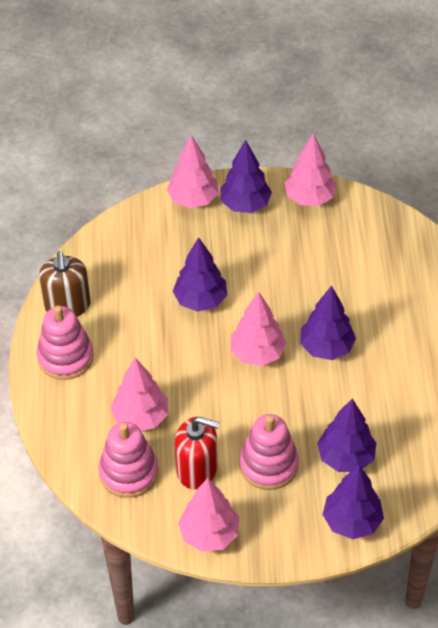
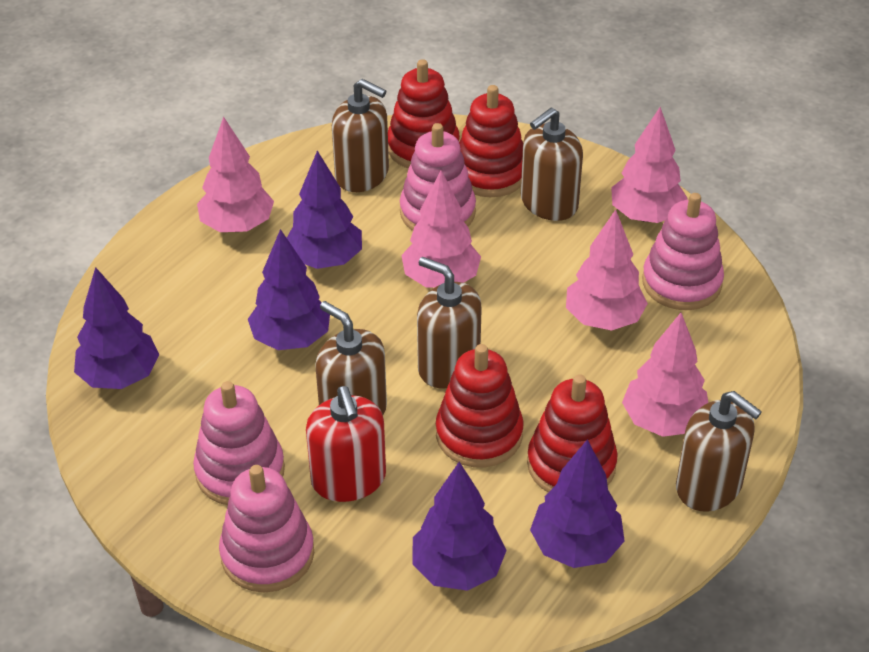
brown soap dispenser: 1 -> 5
pink stacking toy: 3 -> 4
red stacking toy: 0 -> 4

